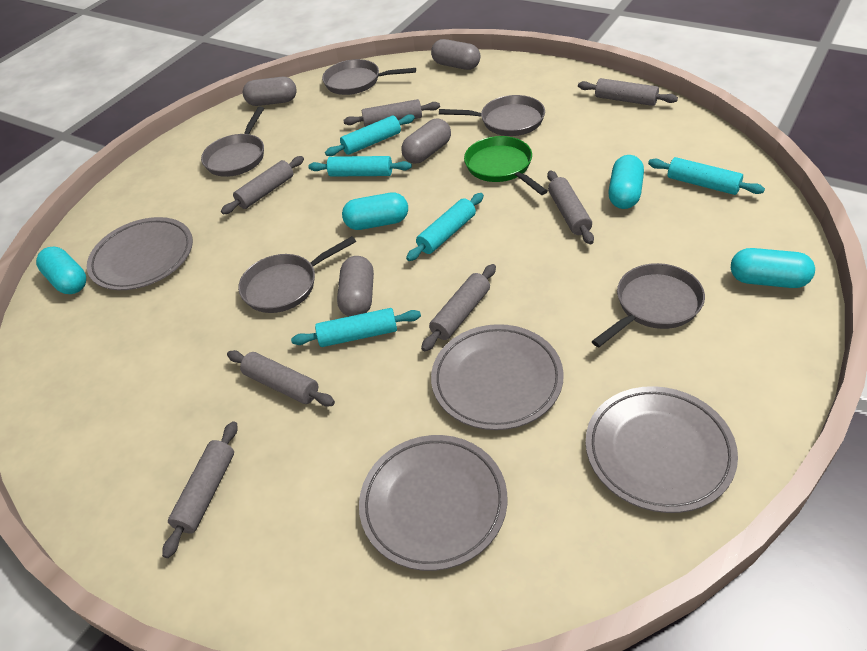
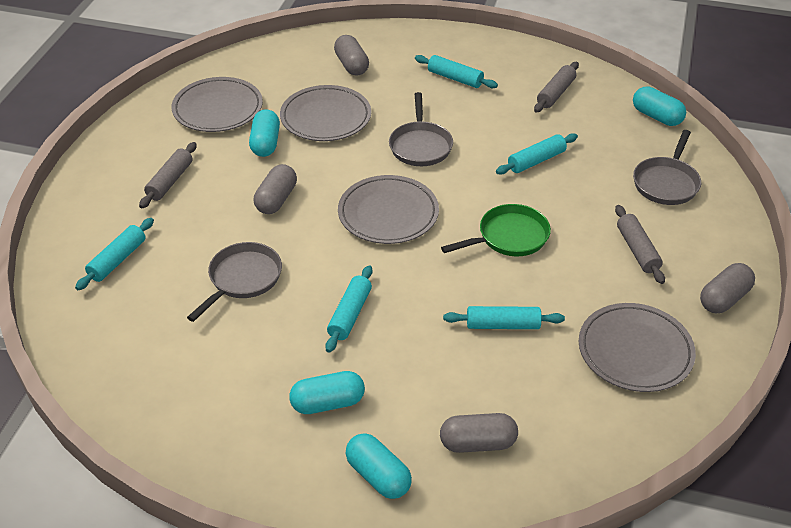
grey pan: 5 -> 3
grey rolling pin: 7 -> 3

